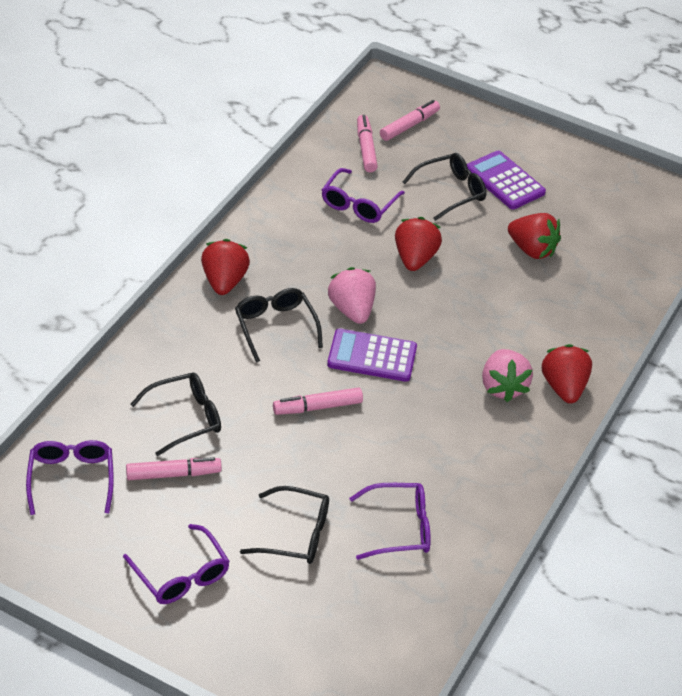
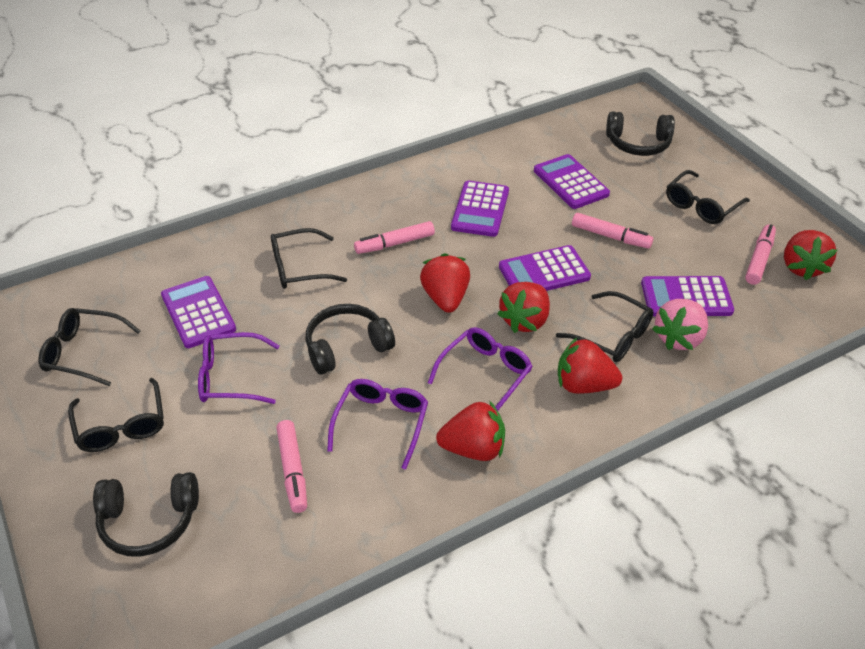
black glasses: 4 -> 5
black headphones: 0 -> 3
pink strawberry: 2 -> 1
purple calculator: 2 -> 5
purple glasses: 4 -> 3
red strawberry: 4 -> 5

